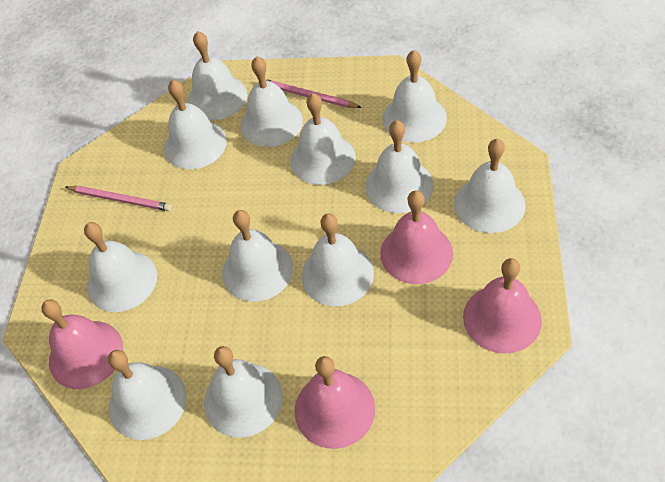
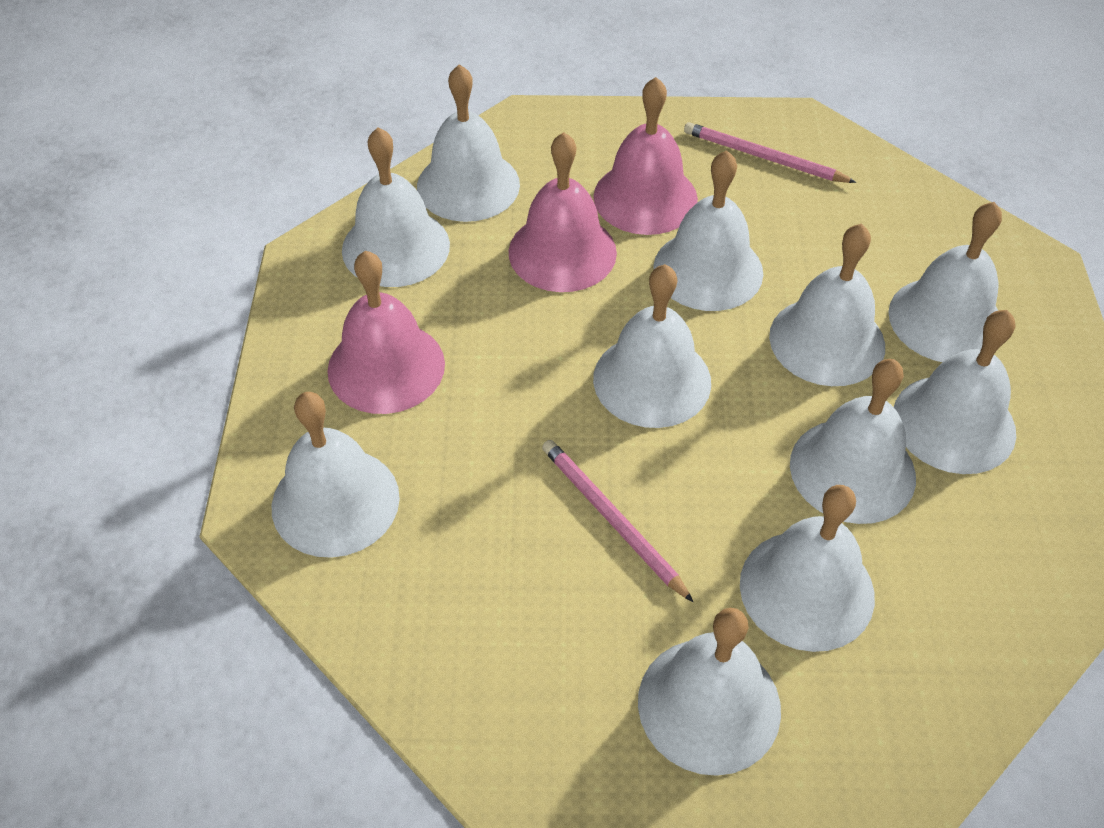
pink bell: 4 -> 3
white bell: 12 -> 11

